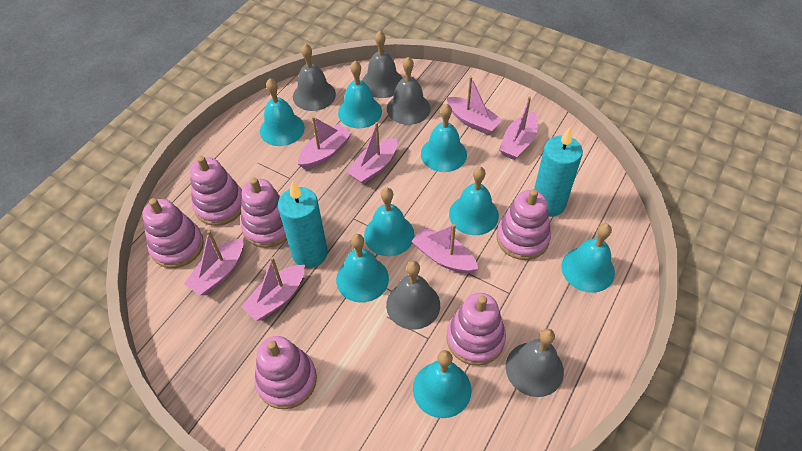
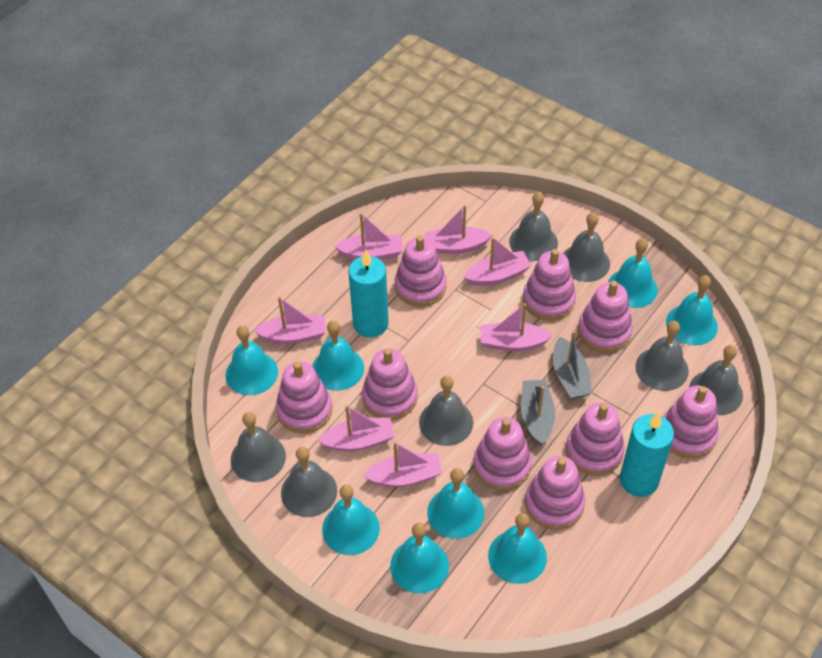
grey bell: 5 -> 7
grey boat: 0 -> 2
pink stacking toy: 6 -> 9

